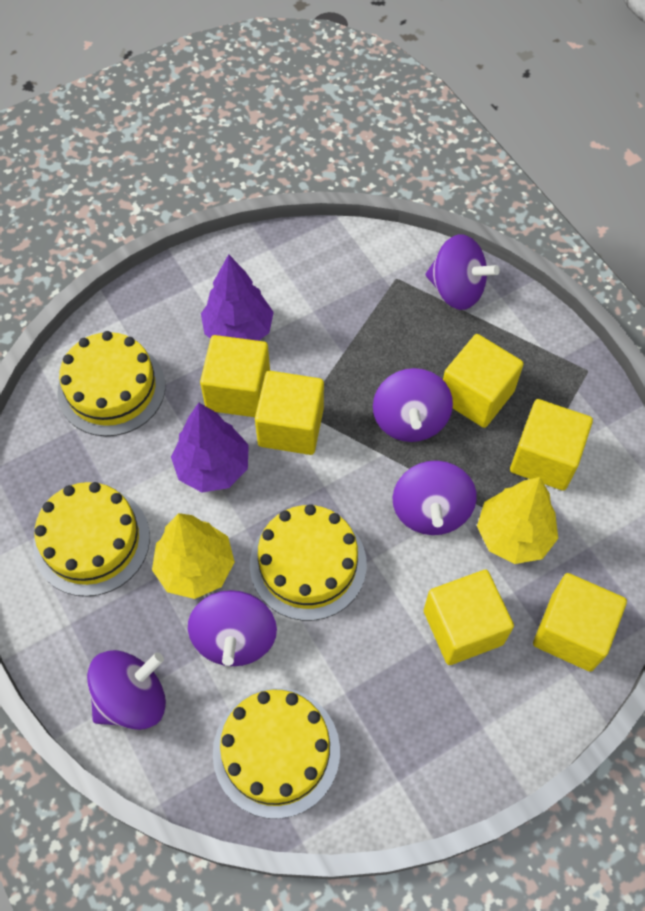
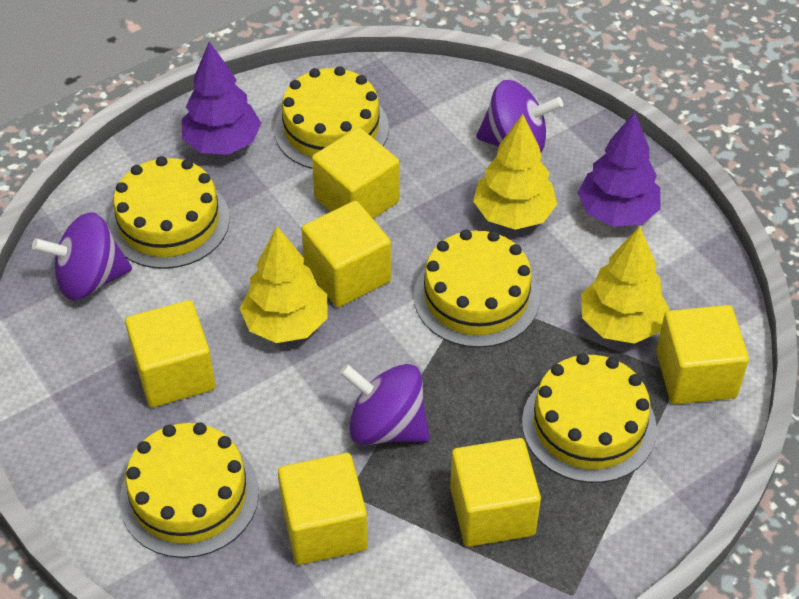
purple spinning top: 5 -> 3
yellow cake: 4 -> 5
yellow tree: 2 -> 3

